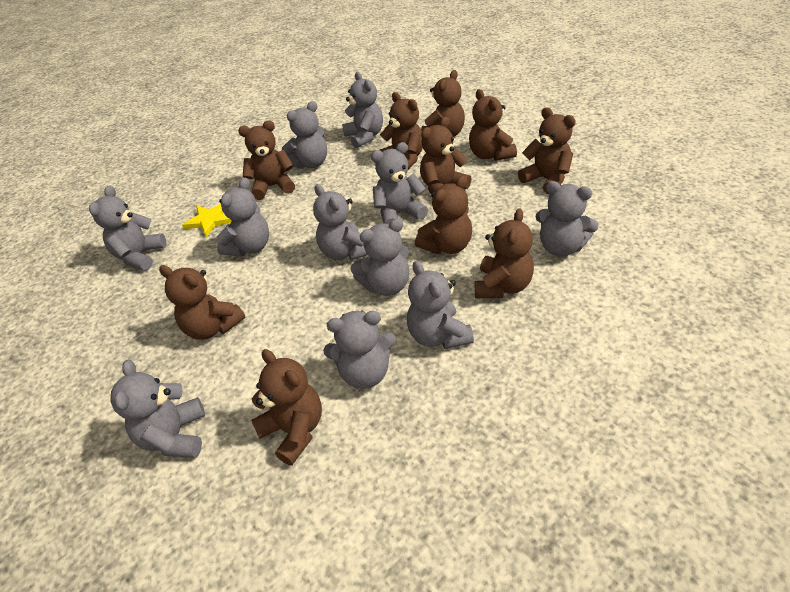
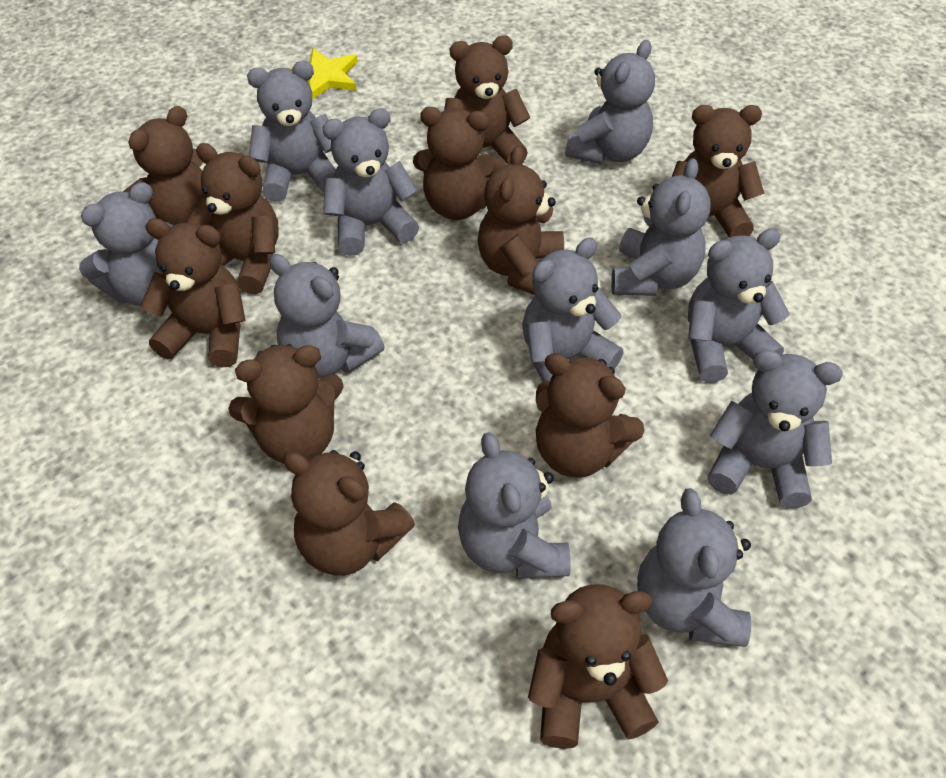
brown teddy bear: 10 -> 11

